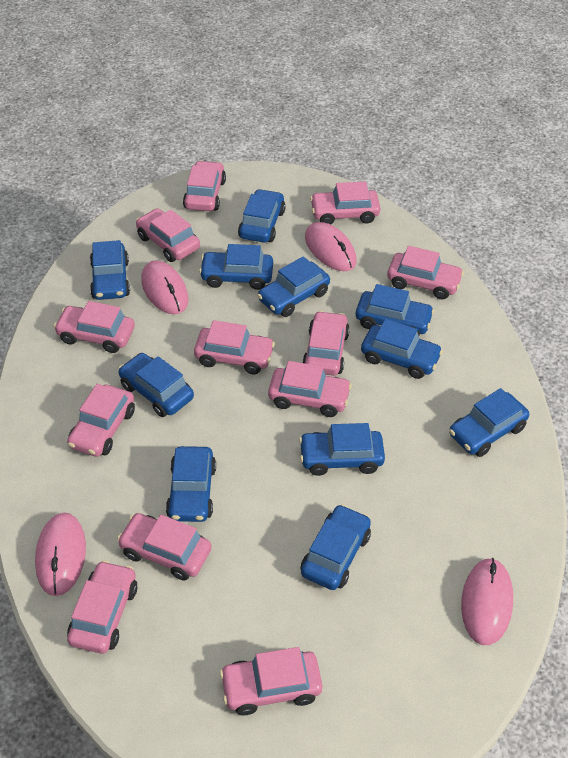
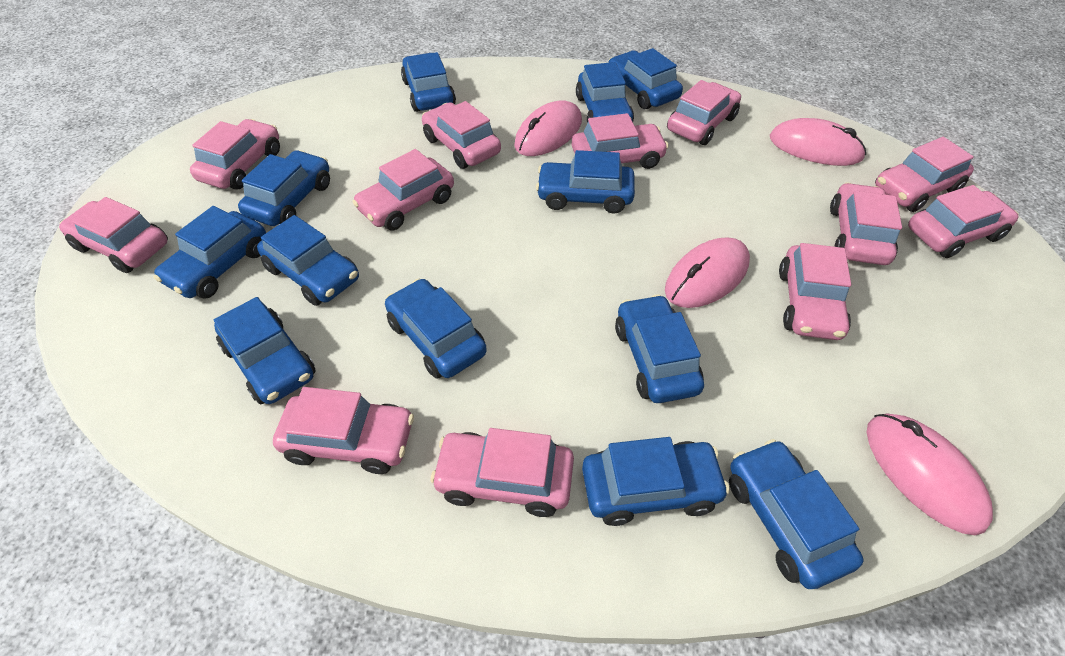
blue car: 11 -> 12

